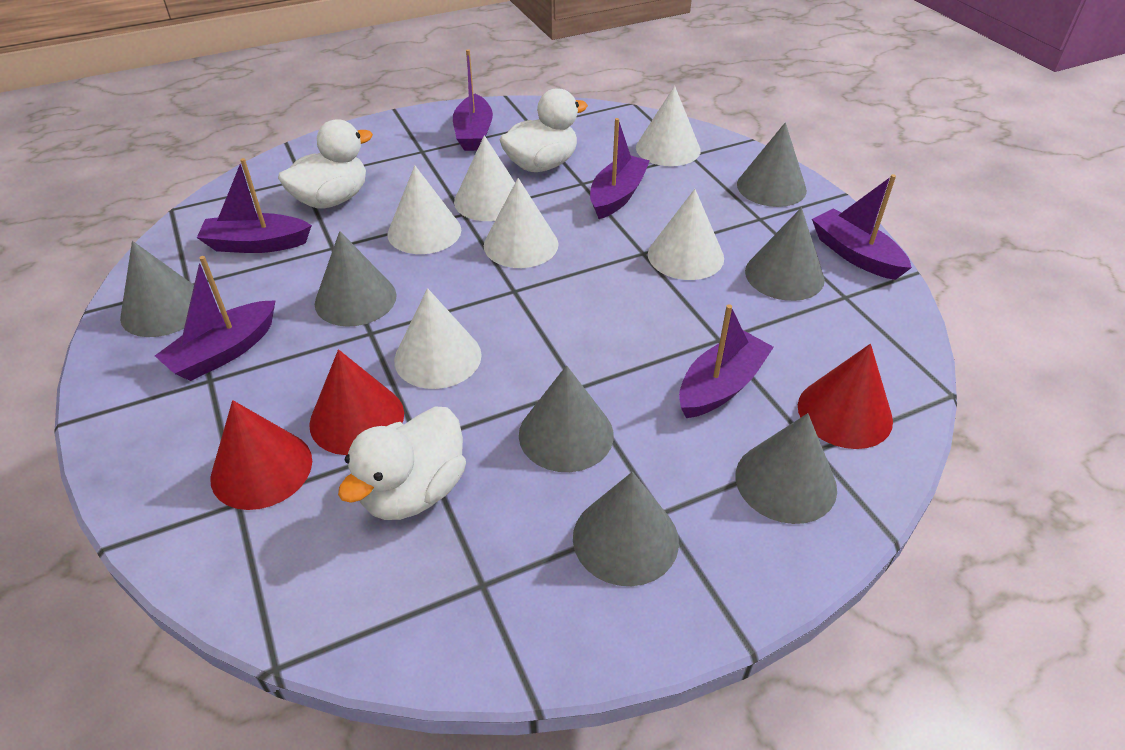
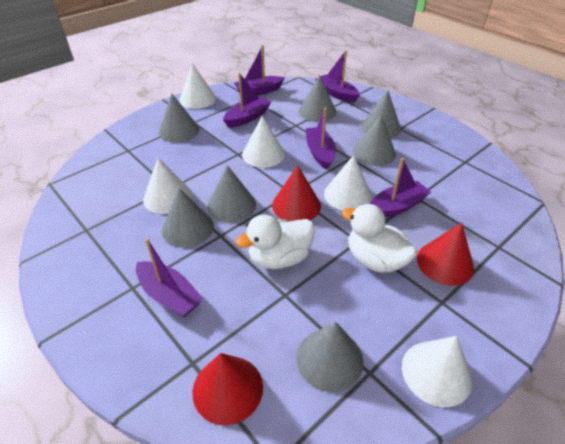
white cone: 6 -> 5
white duck: 3 -> 2

